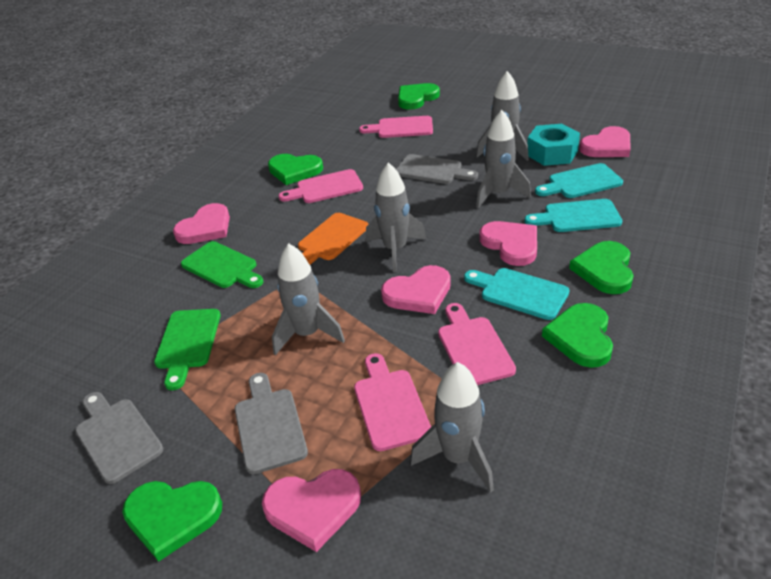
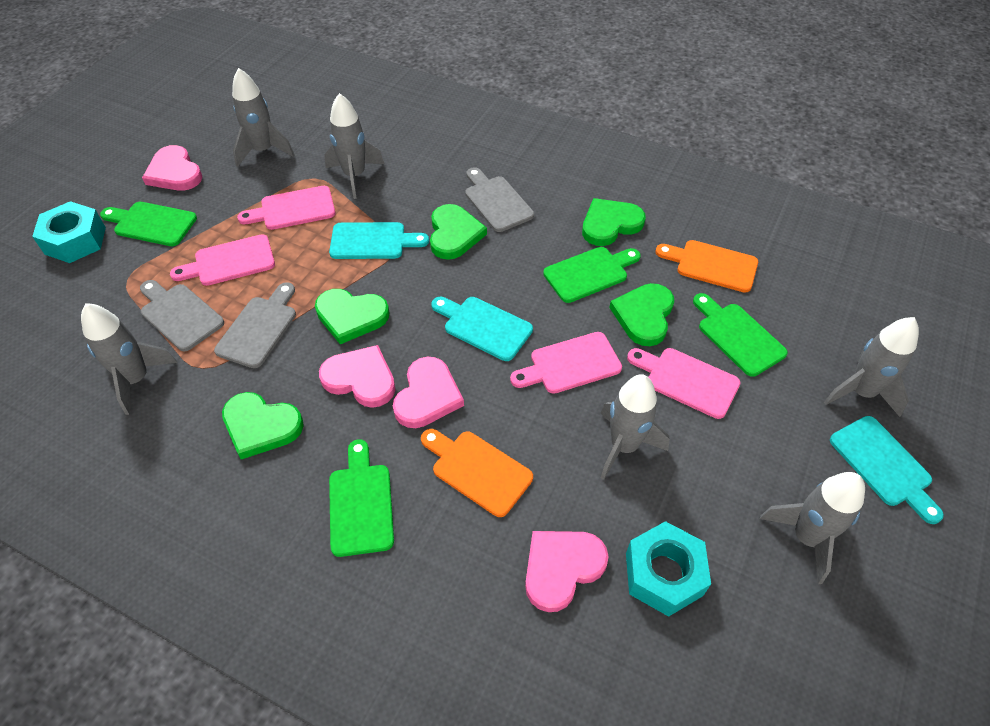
green cutting board: 2 -> 4
grey rocket: 5 -> 6
orange cutting board: 1 -> 2
pink heart: 5 -> 4
turquoise nut: 1 -> 2

